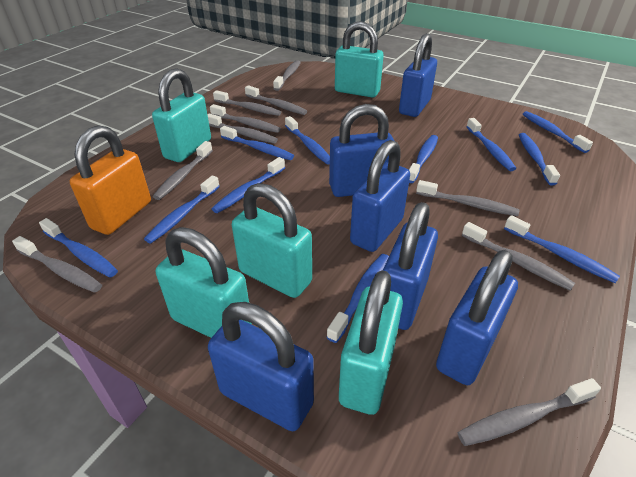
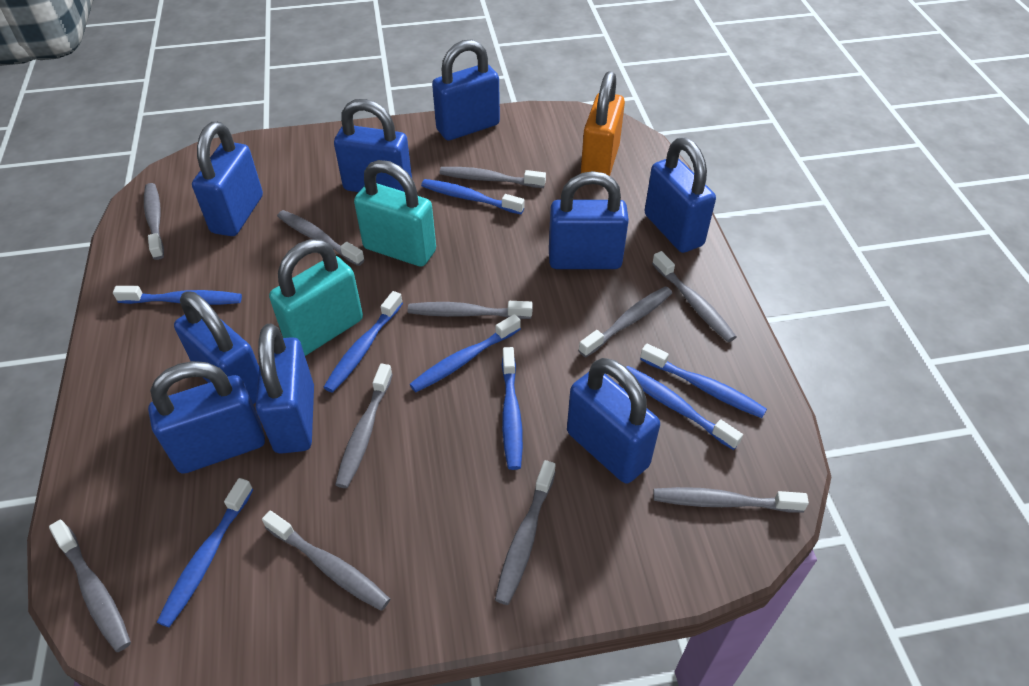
blue padlock: 6 -> 9
blue toothbrush: 11 -> 8
grey toothbrush: 10 -> 11
turquoise padlock: 5 -> 2

